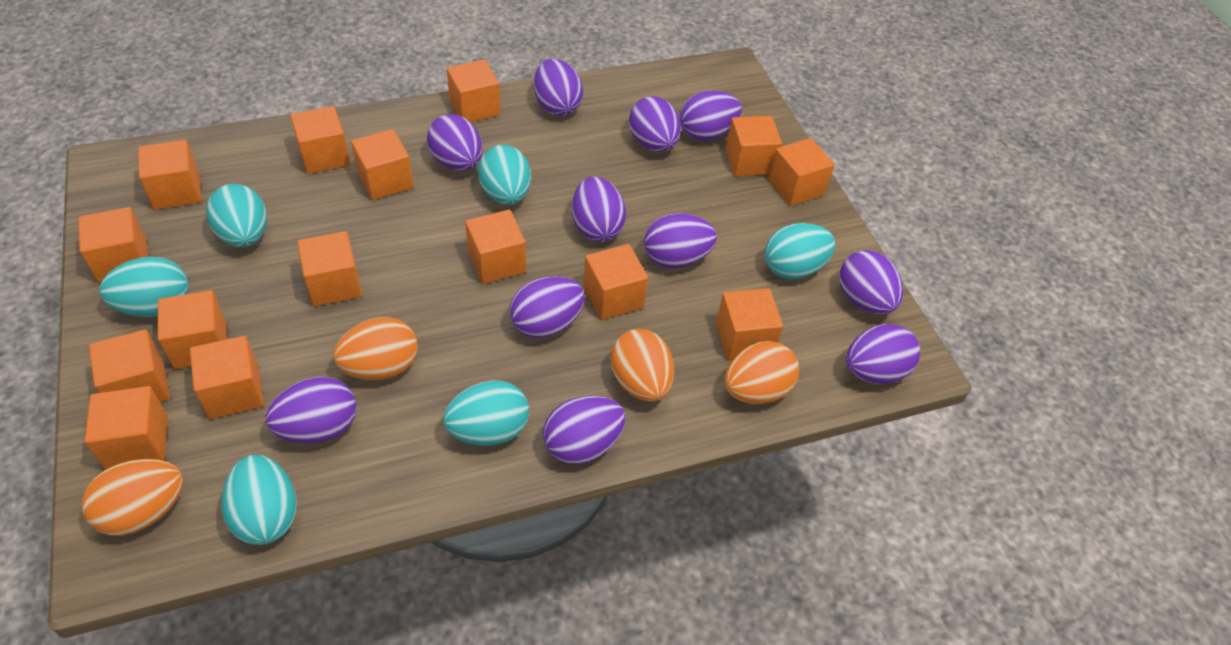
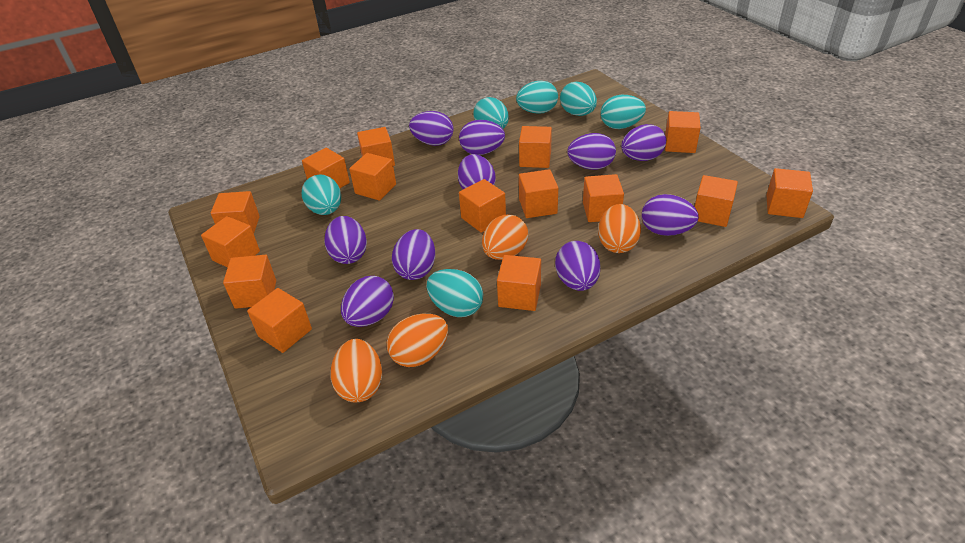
purple egg: 11 -> 10

